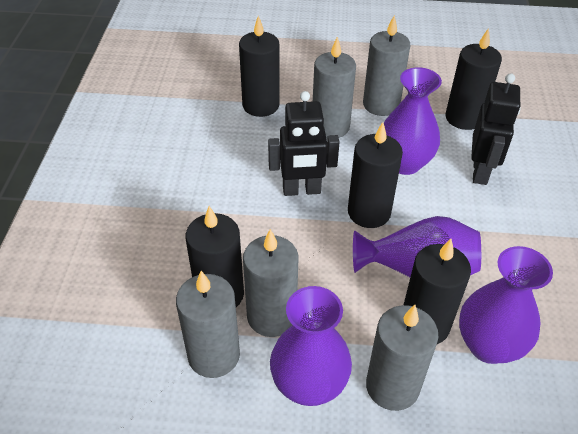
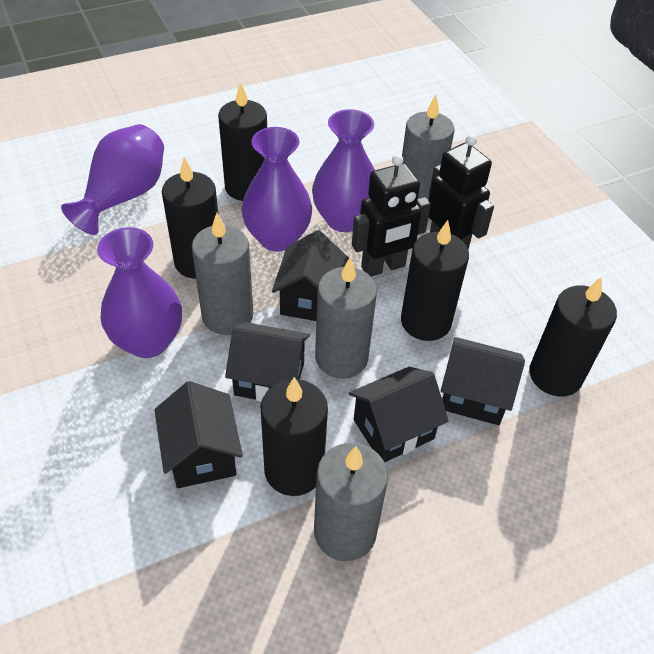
black house: 0 -> 5
grey candle: 5 -> 4

